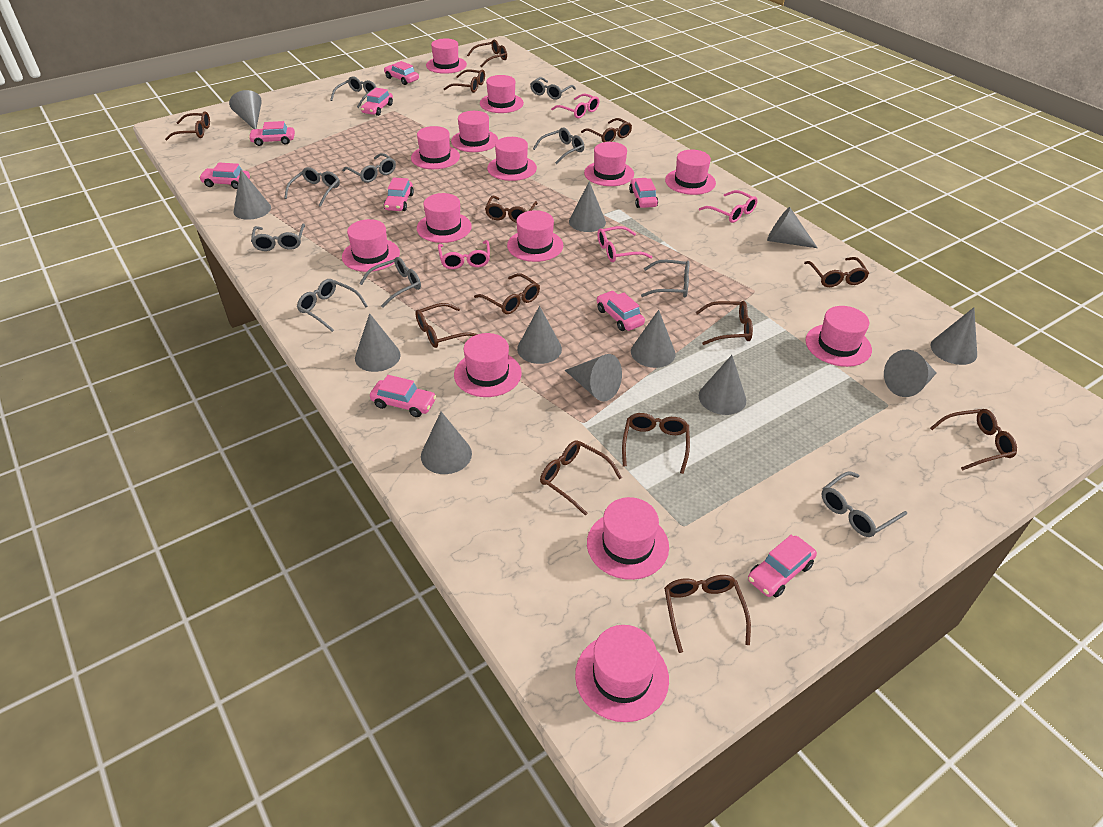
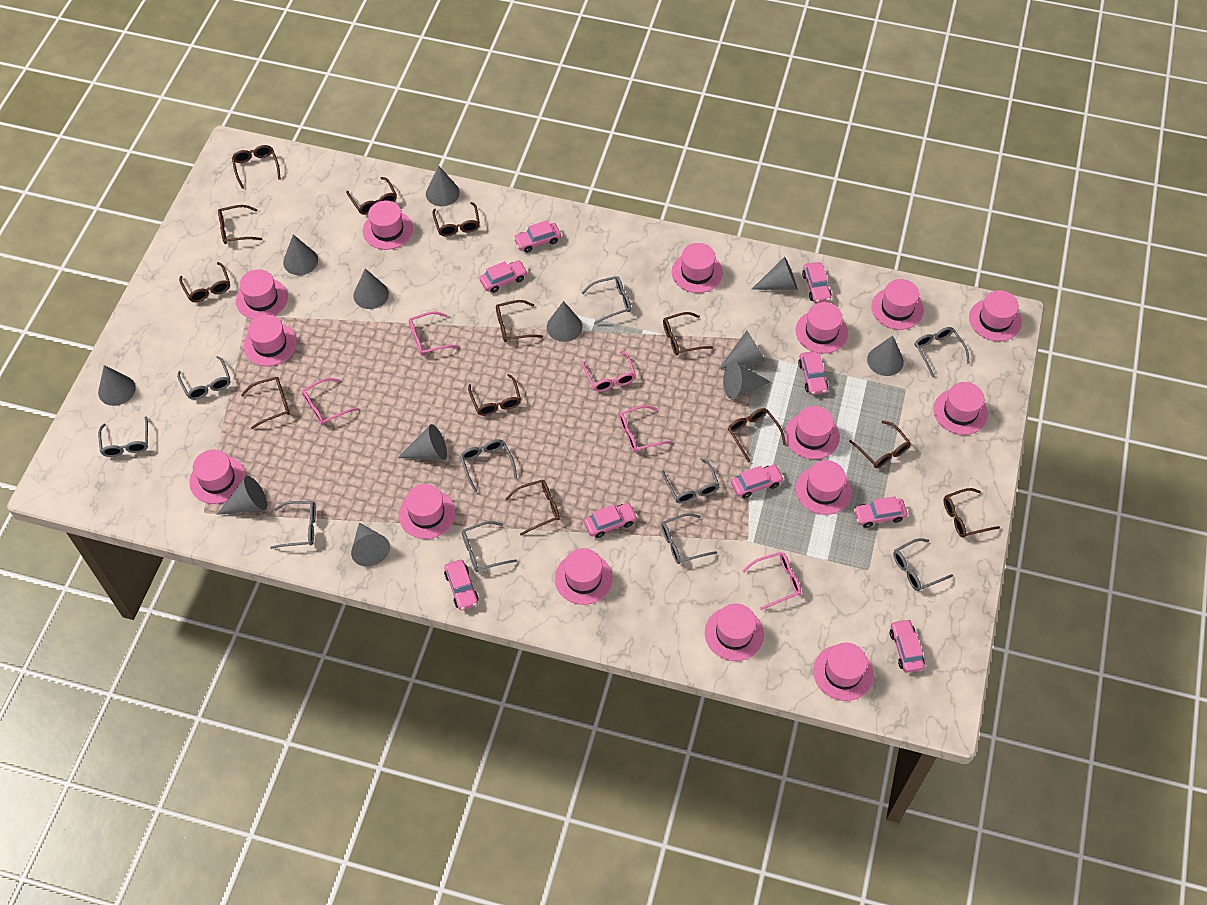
pink glasses: 4 -> 5
pink hat: 14 -> 15

